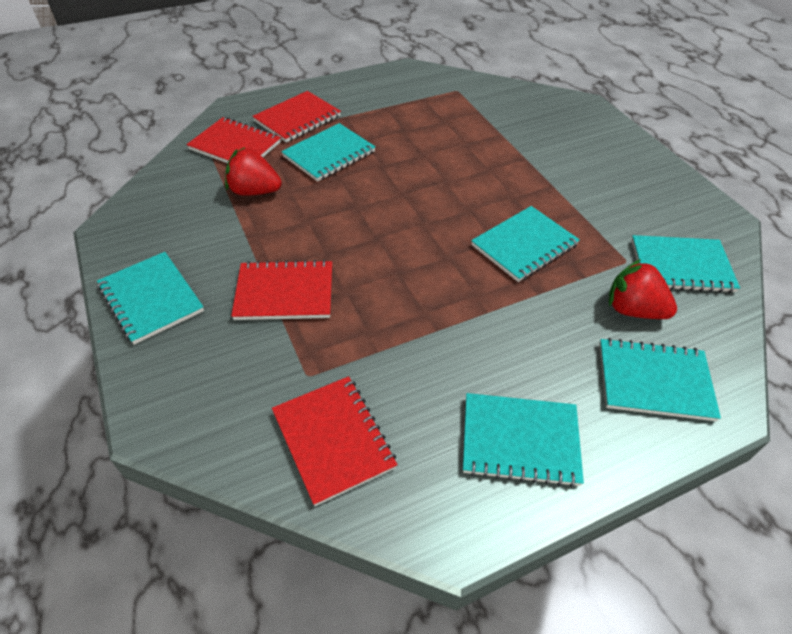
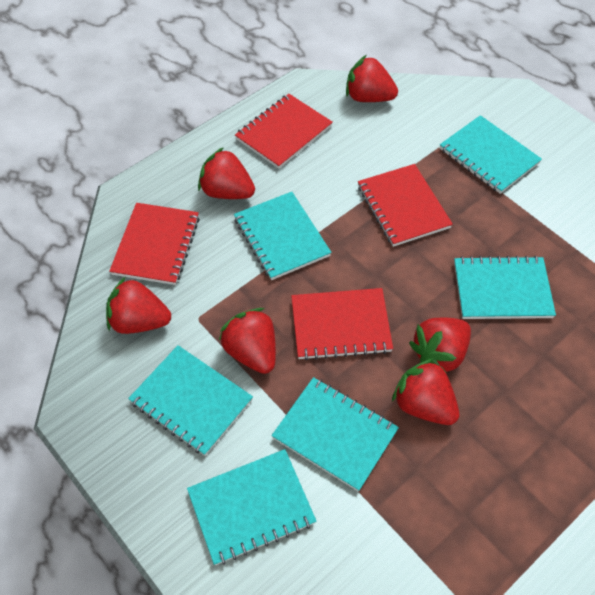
red strawberry: 2 -> 6

